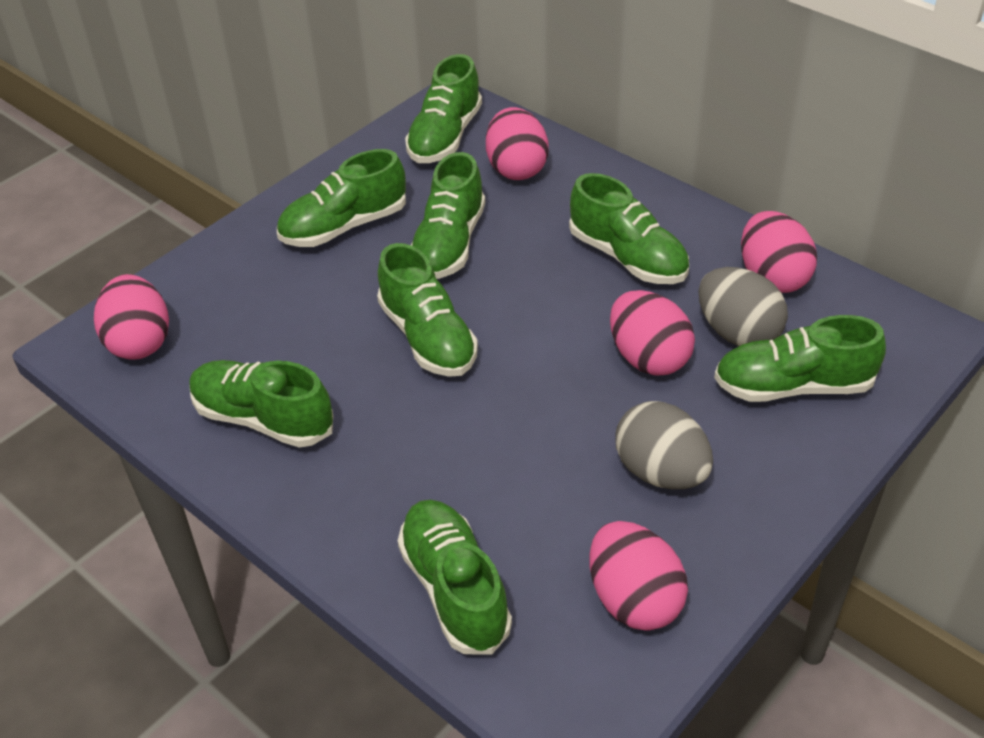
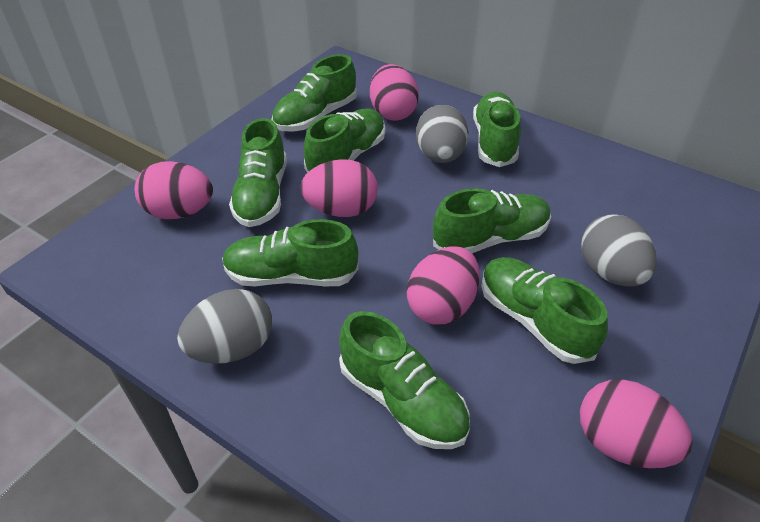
grey egg: 2 -> 3

